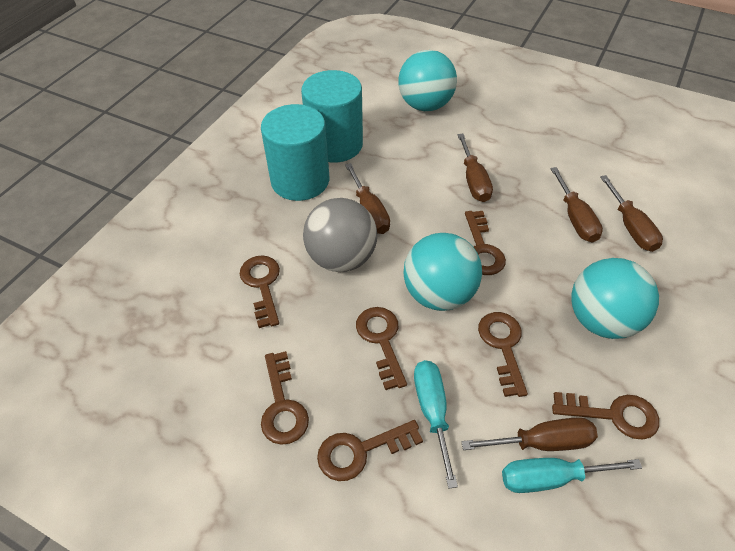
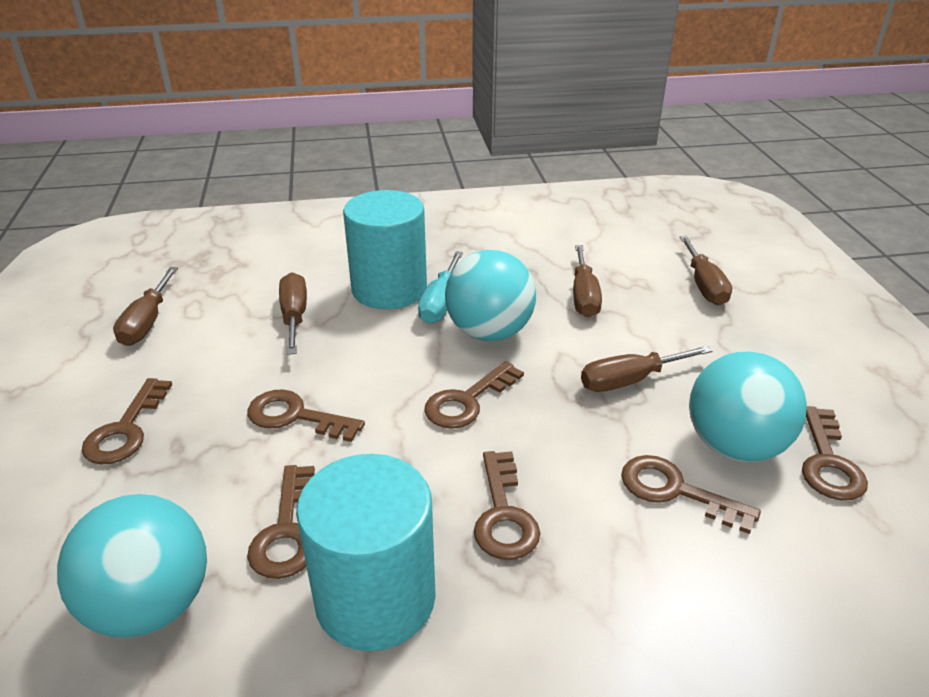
grey ball: 1 -> 0
turquoise screwdriver: 2 -> 1

